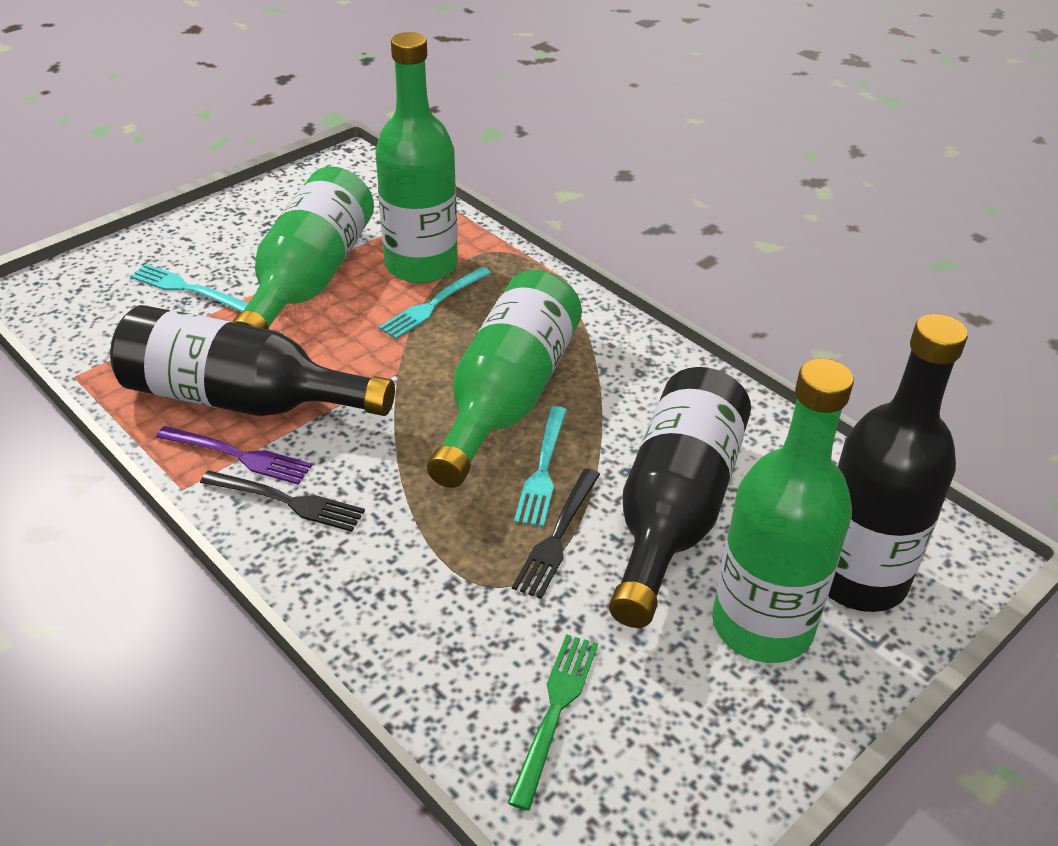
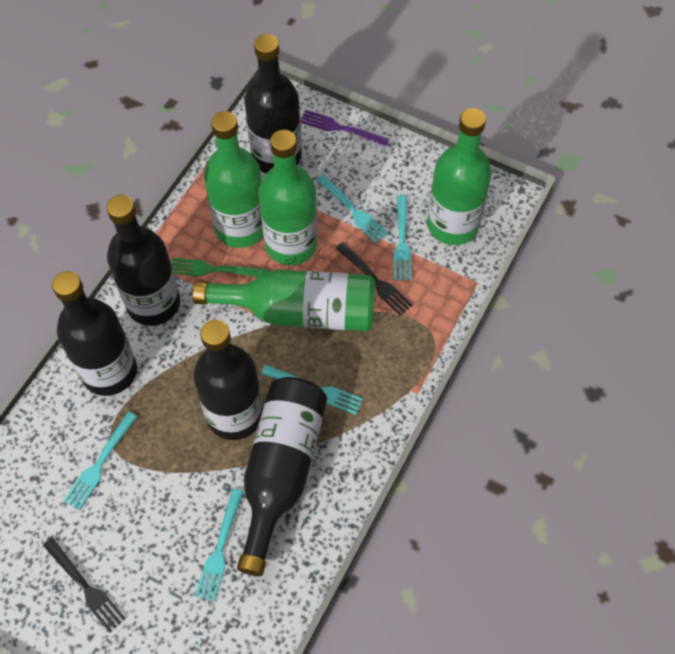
black bottle: 3 -> 5
turquoise fork: 3 -> 5

